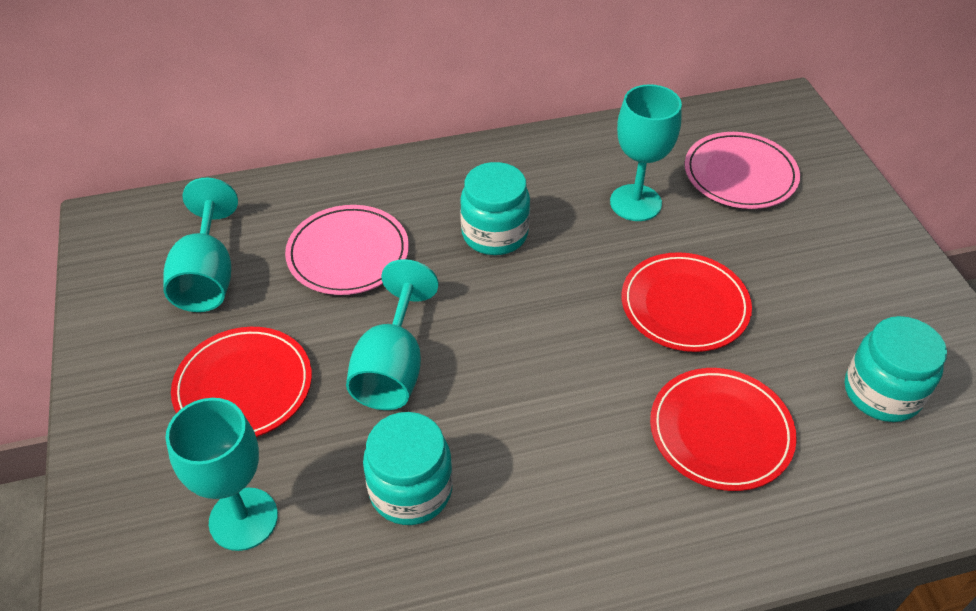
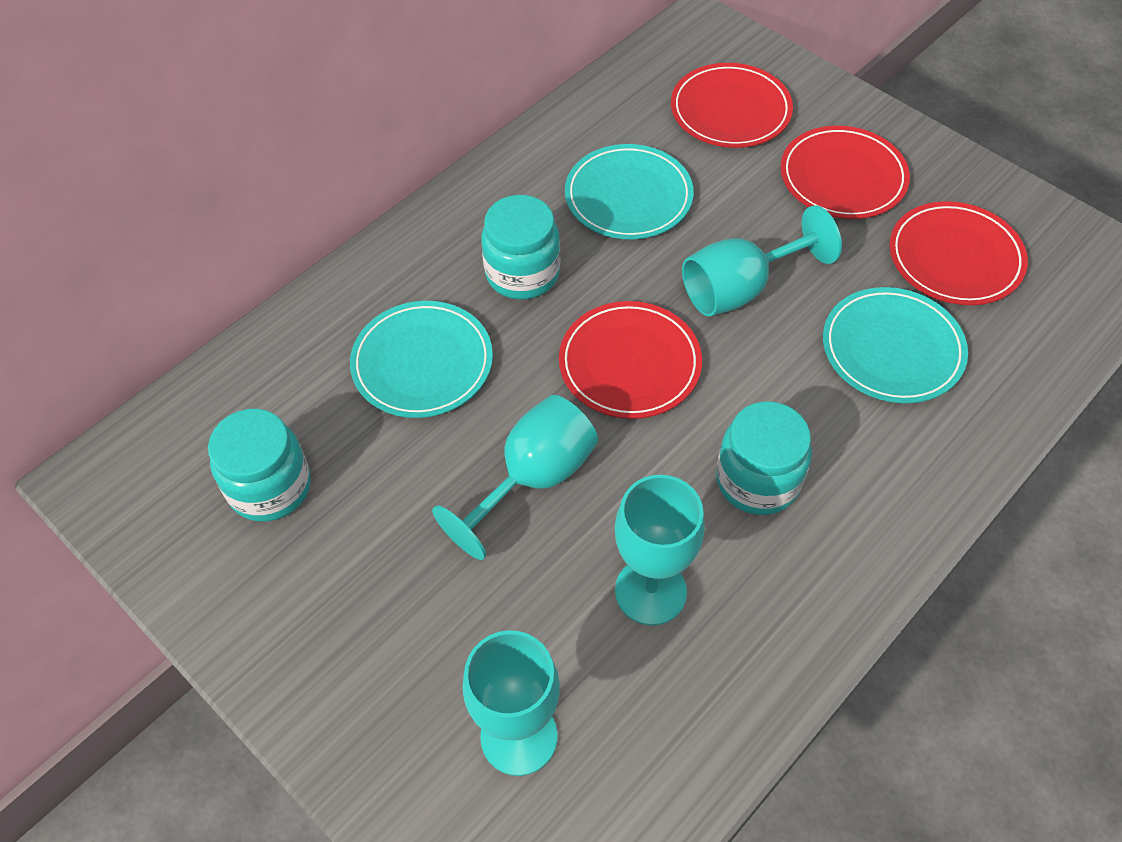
pink plate: 2 -> 0
red plate: 3 -> 4
turquoise plate: 0 -> 3

